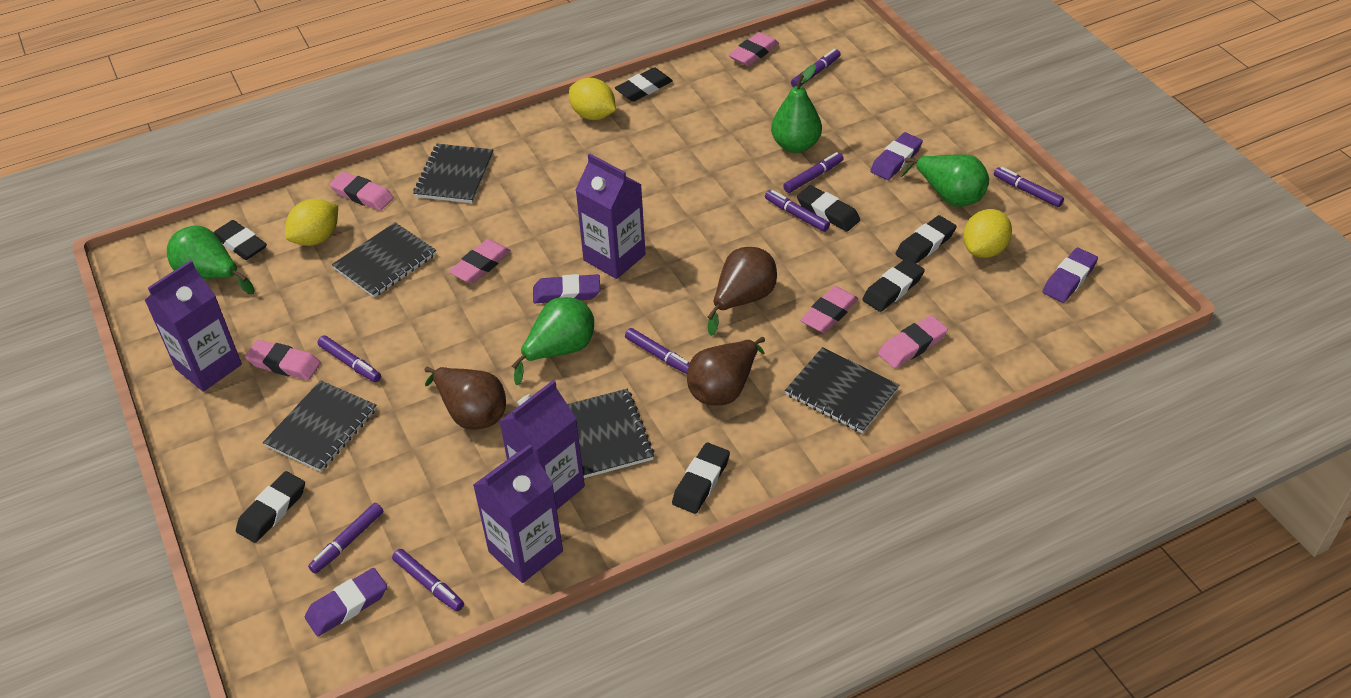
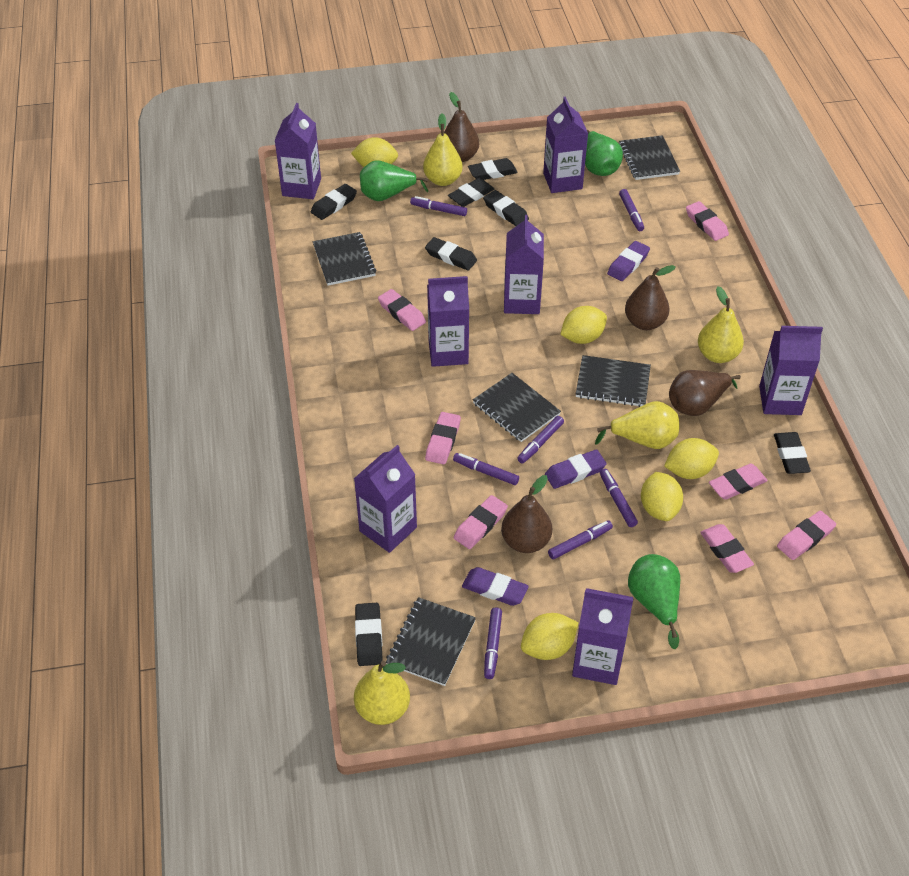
brown pear: 3 -> 4
green pear: 4 -> 3
pink eraser: 6 -> 7
purple carton: 4 -> 7
purple eraser: 4 -> 3
purple marker: 8 -> 7
yellow lemon: 3 -> 5
yellow pear: 0 -> 4

